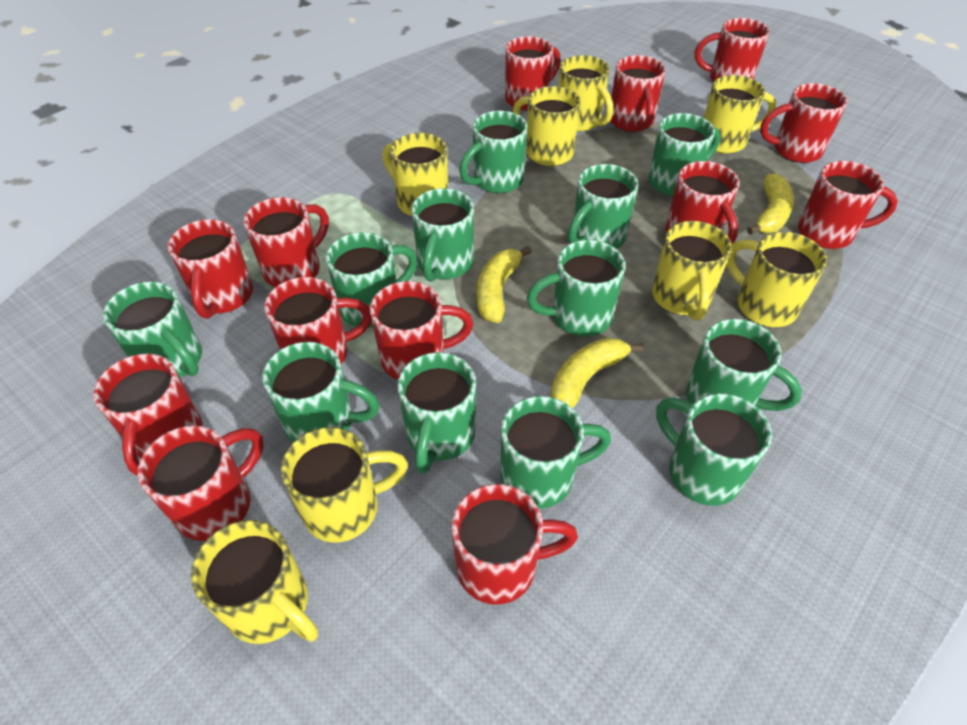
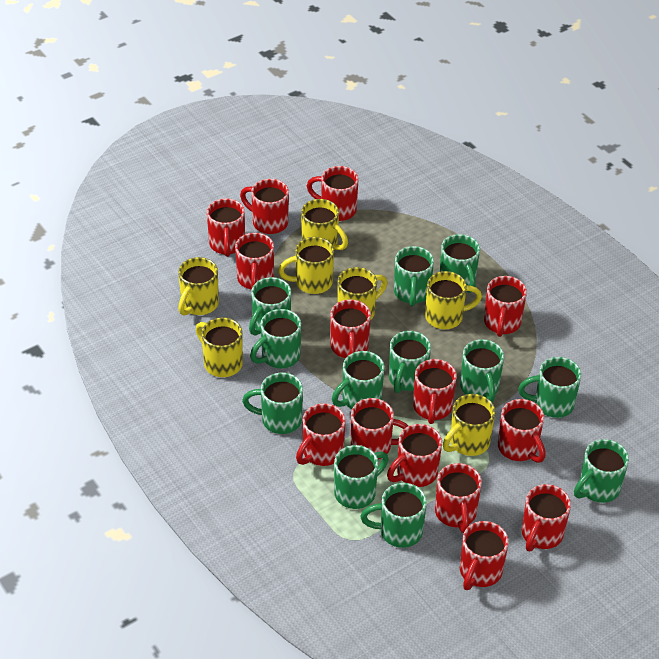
red mug: 13 -> 14
yellow banana: 3 -> 0
yellow mug: 8 -> 7

